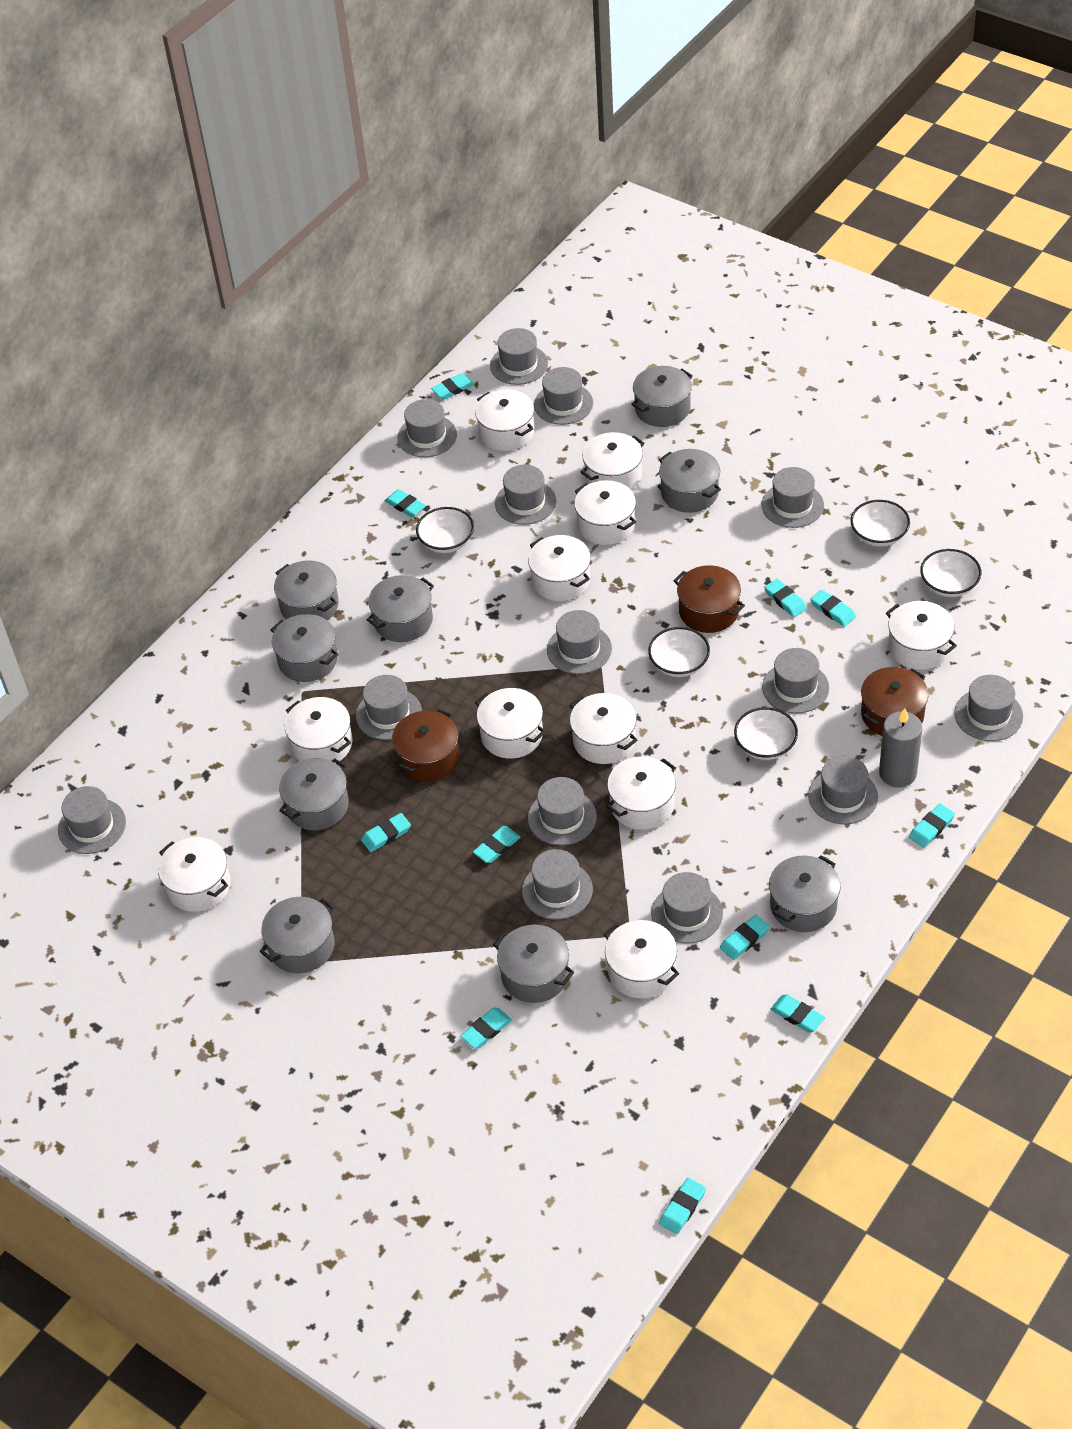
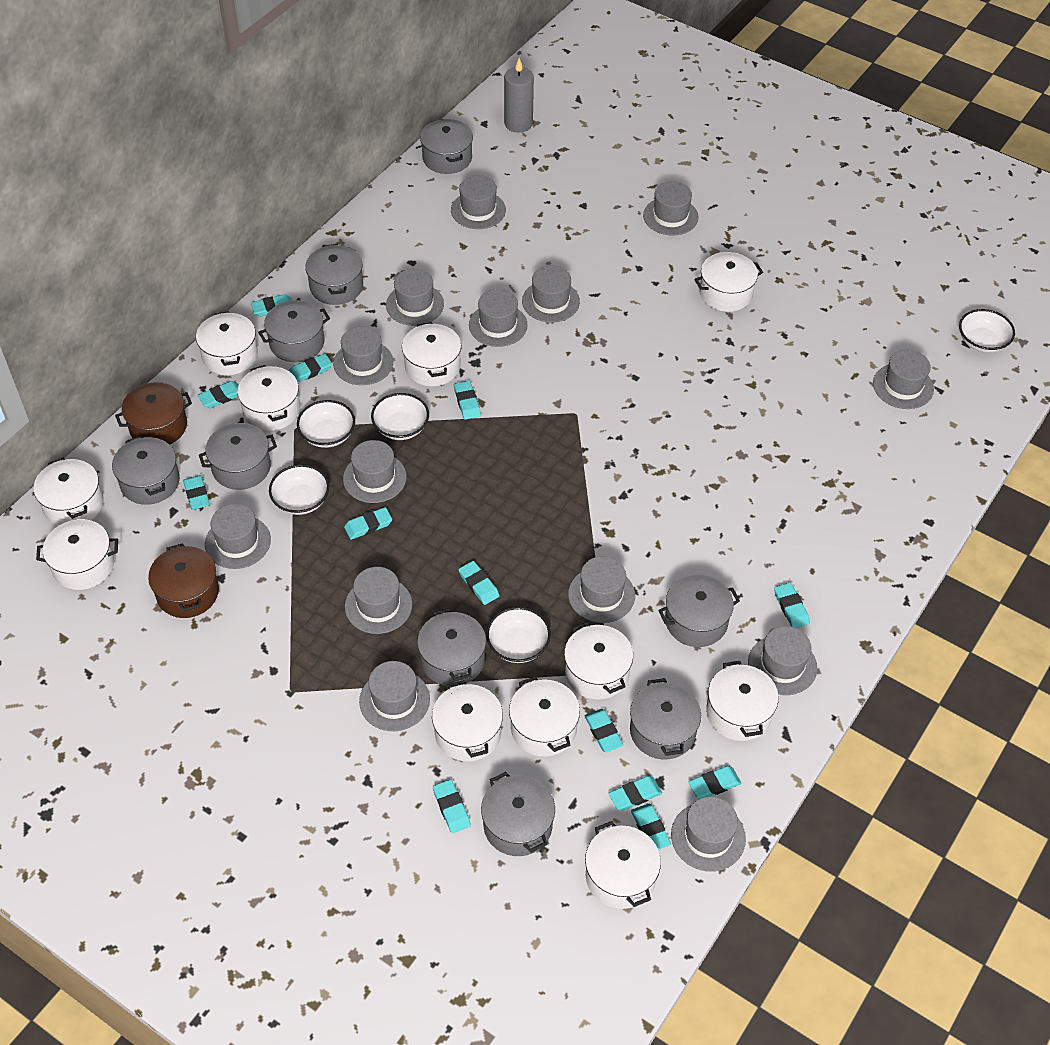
brown pot: 3 -> 2
turquoise eraser: 11 -> 13

